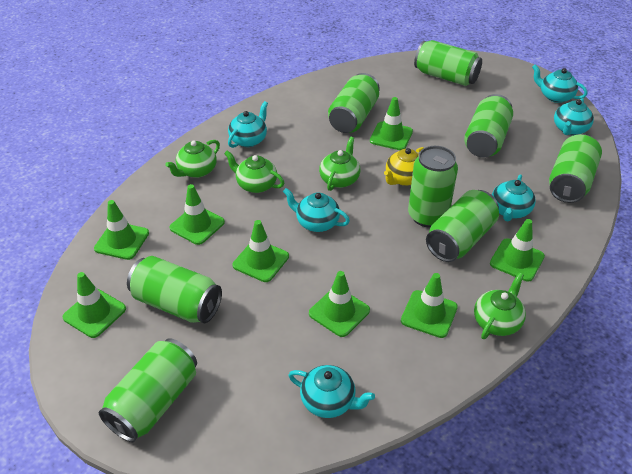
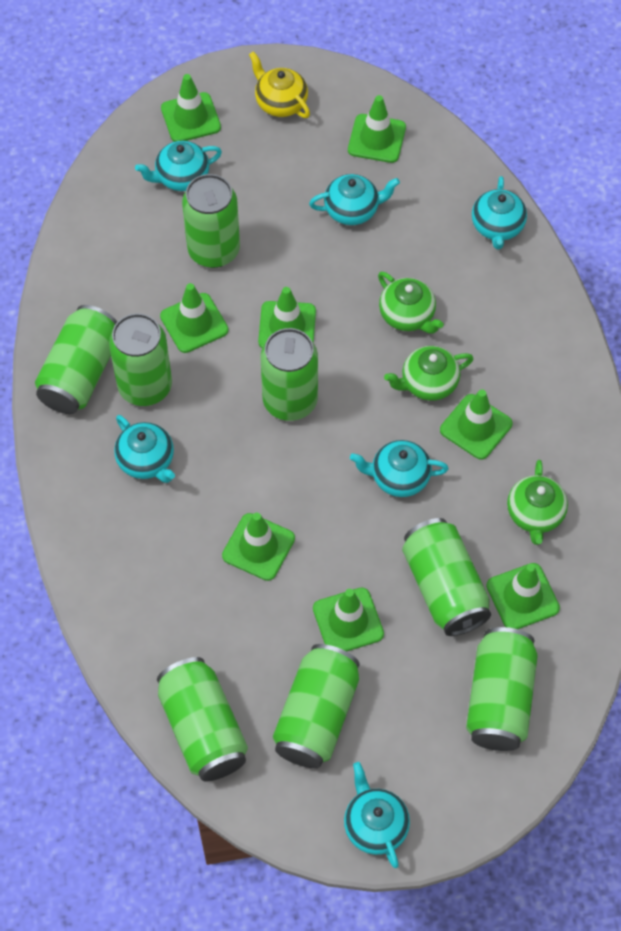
green teapot: 4 -> 3

